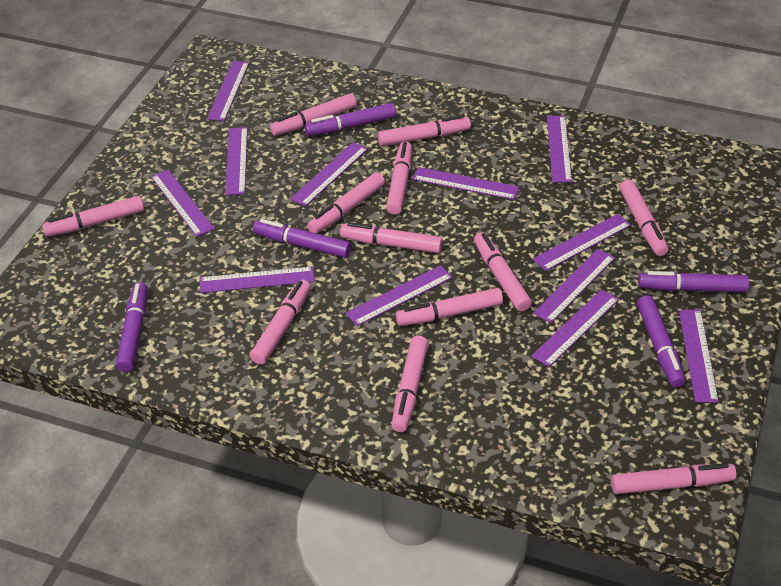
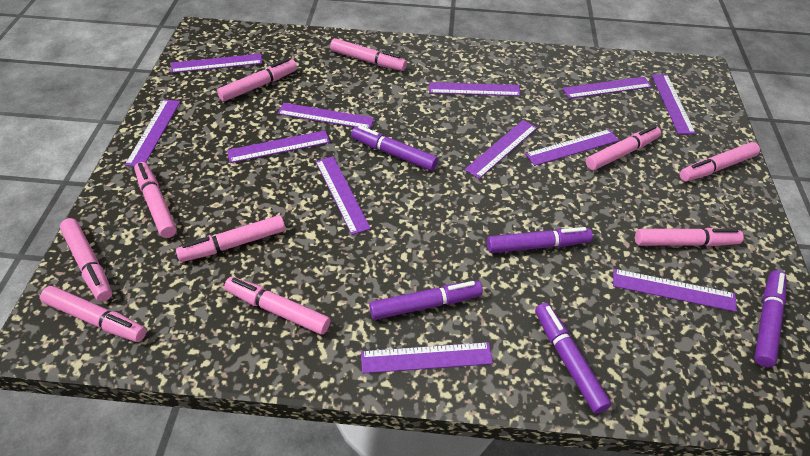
pink marker: 12 -> 10

